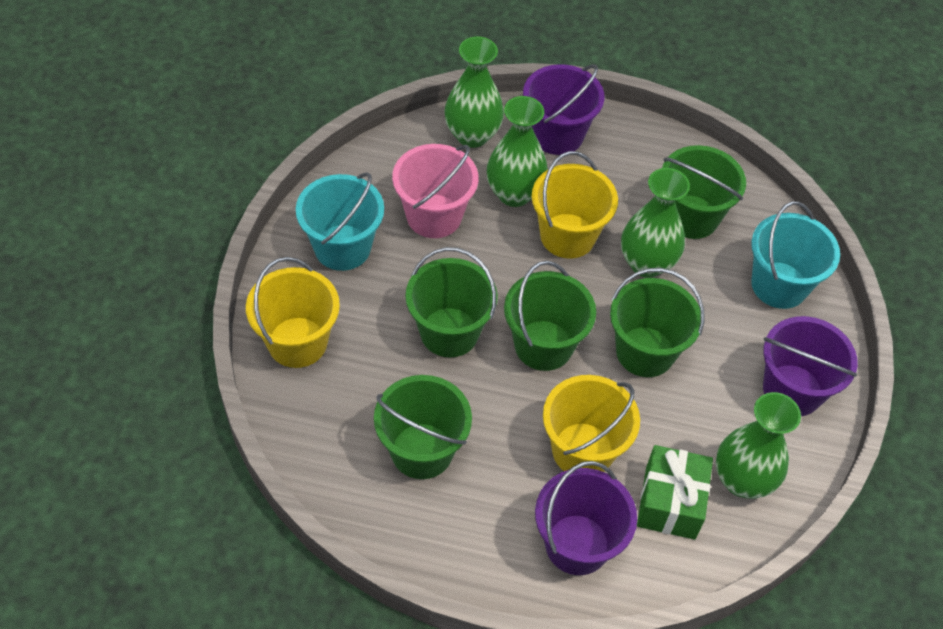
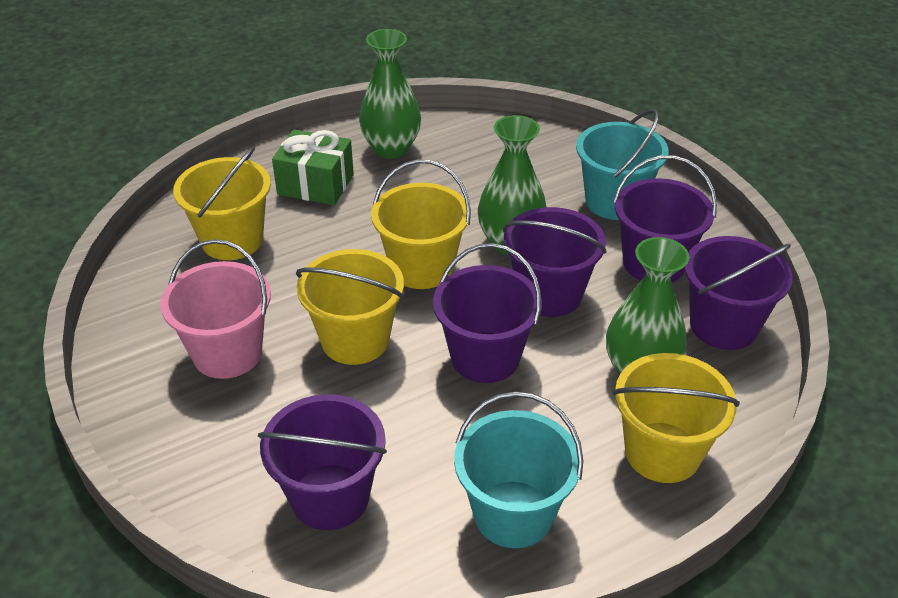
green bucket: 5 -> 0
green vase: 4 -> 3
purple bucket: 3 -> 5
yellow bucket: 3 -> 4

